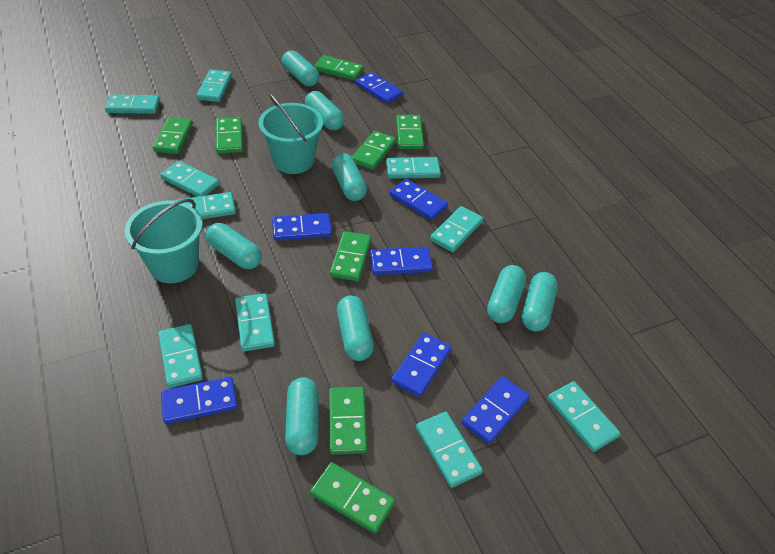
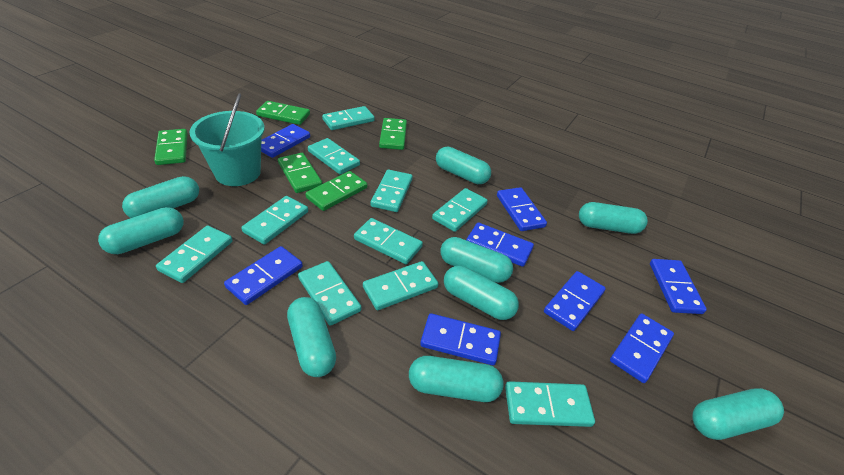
blue domino: 7 -> 8
green domino: 8 -> 5
turquoise bucket: 2 -> 1
turquoise capsule: 8 -> 9

